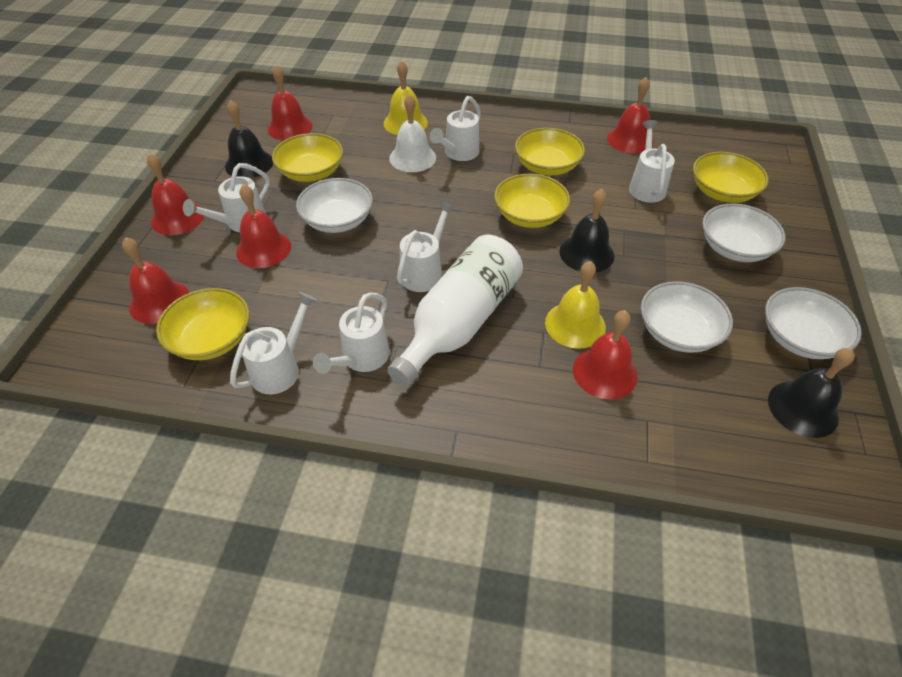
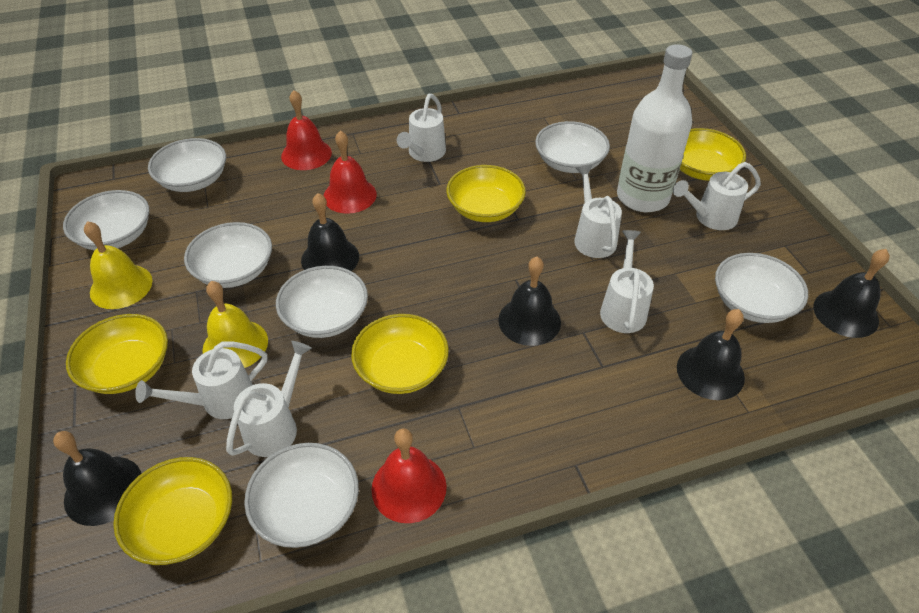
black bell: 3 -> 5
red bell: 6 -> 3
white bell: 1 -> 0
white bowl: 4 -> 7

